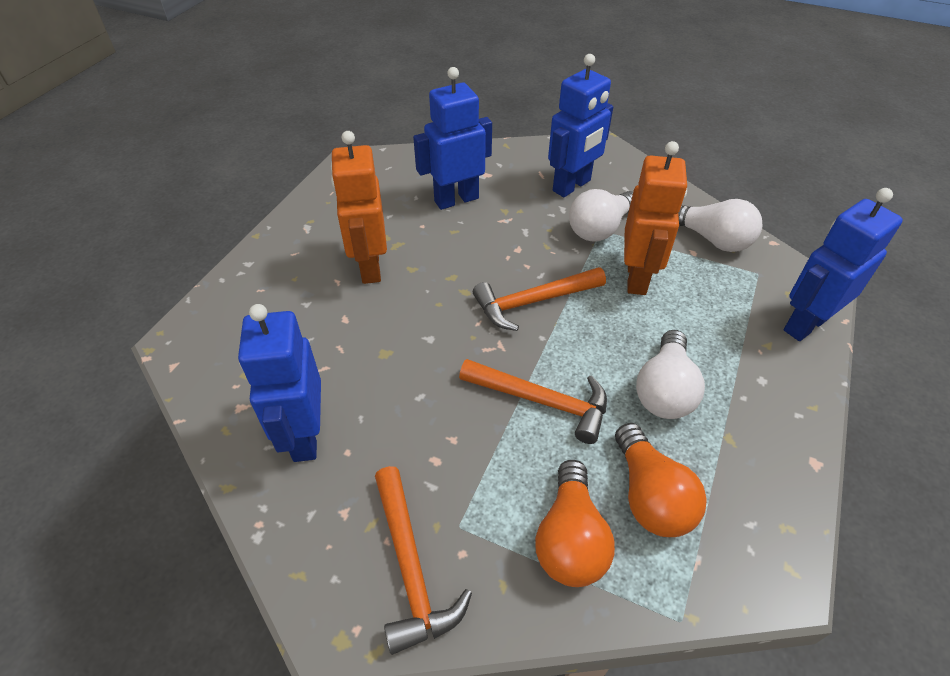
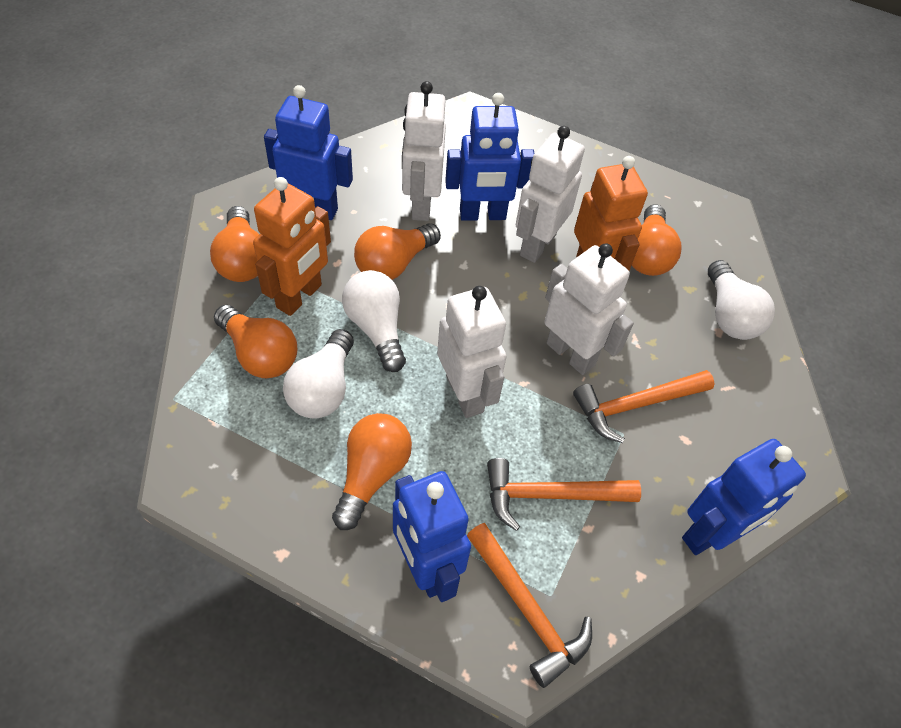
orange light bulb: 2 -> 5
white robot: 0 -> 4

